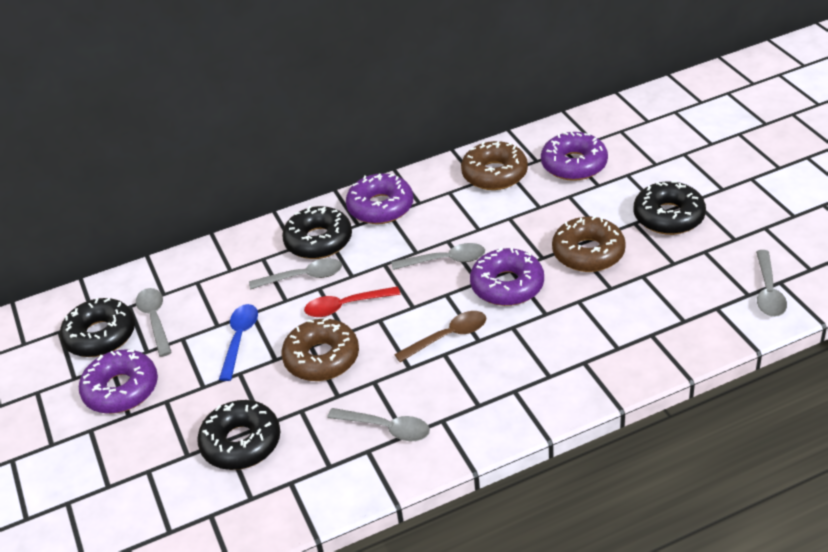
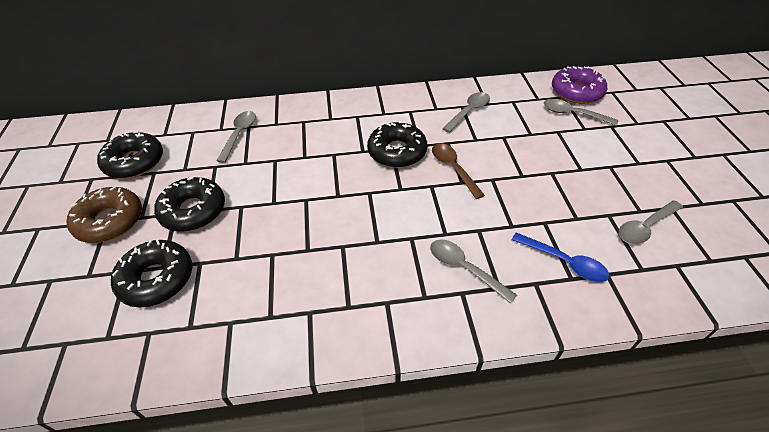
brown donut: 3 -> 1
purple donut: 4 -> 1
red spoon: 1 -> 0

